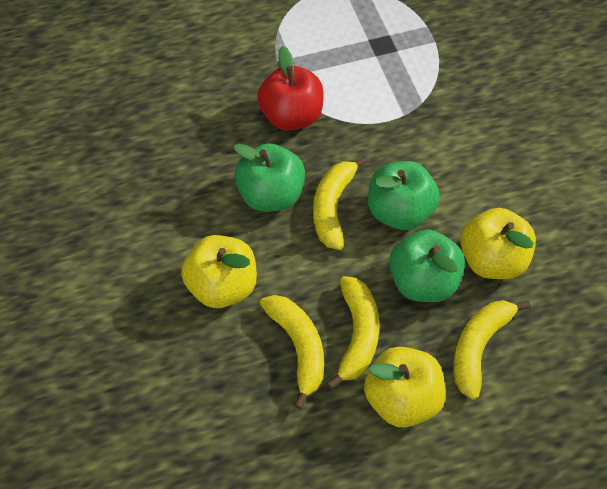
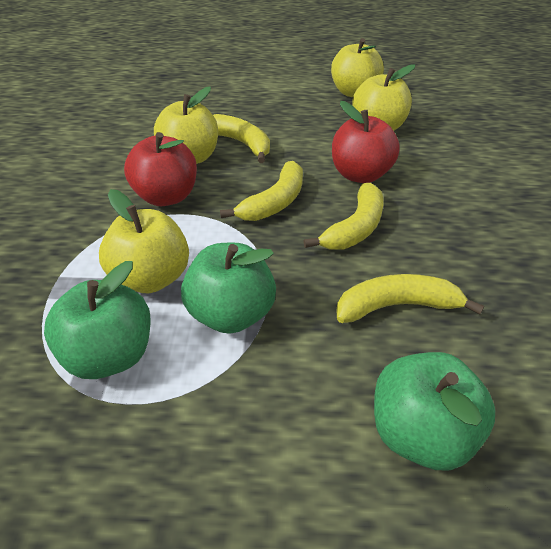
red apple: 1 -> 2
yellow apple: 3 -> 4

